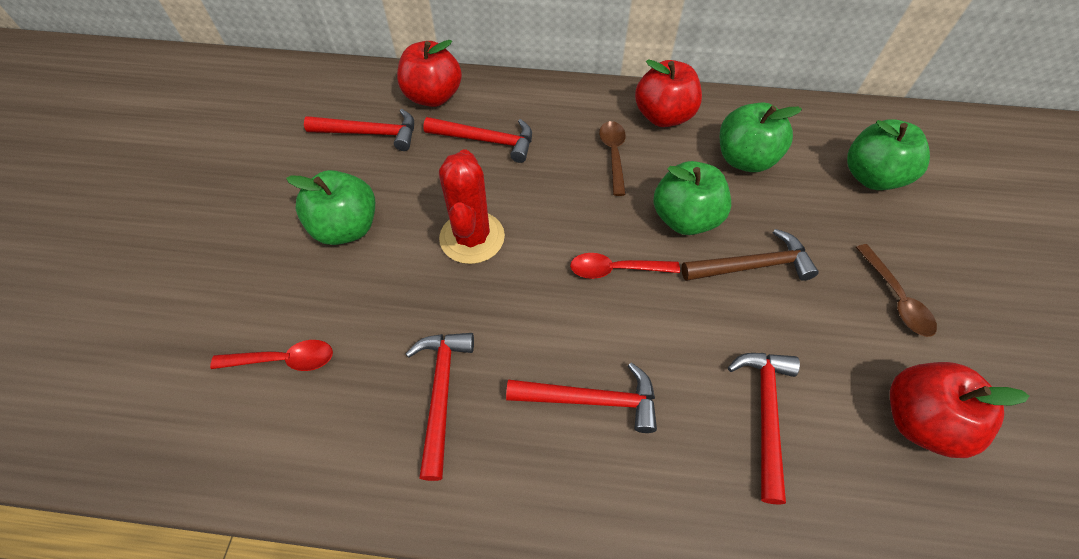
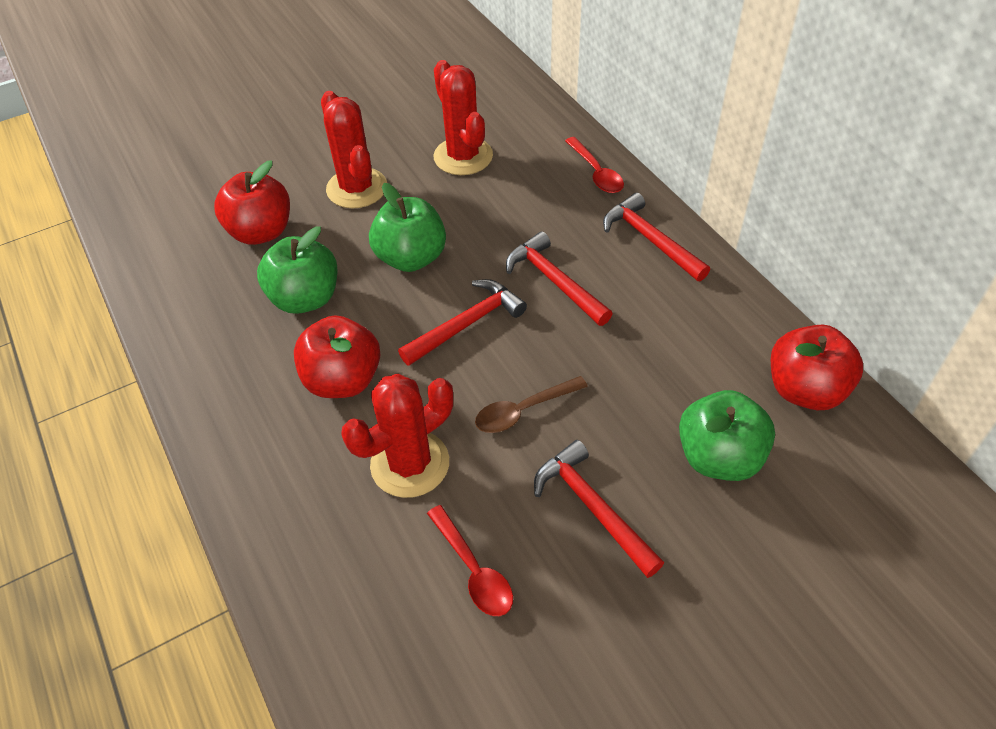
brown hammer: 1 -> 0
brown spoon: 2 -> 1
green apple: 4 -> 3
red cactus: 1 -> 3
red hammer: 5 -> 4

